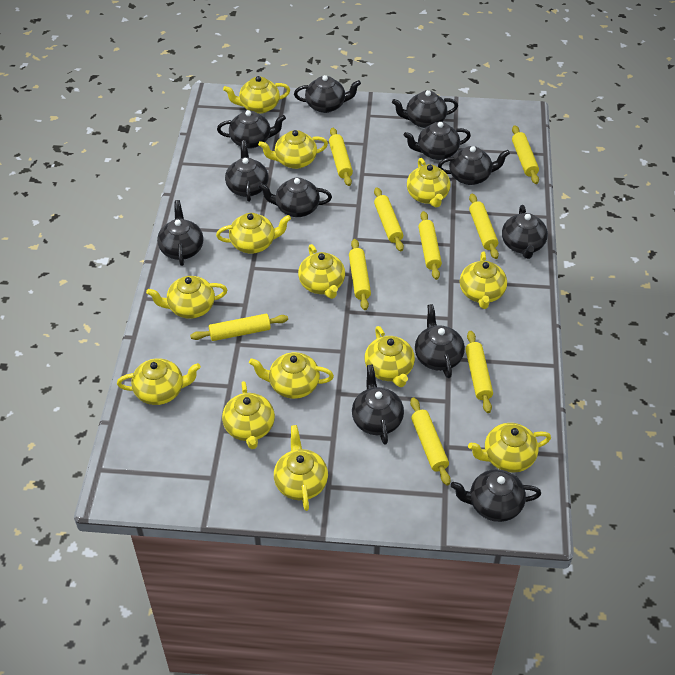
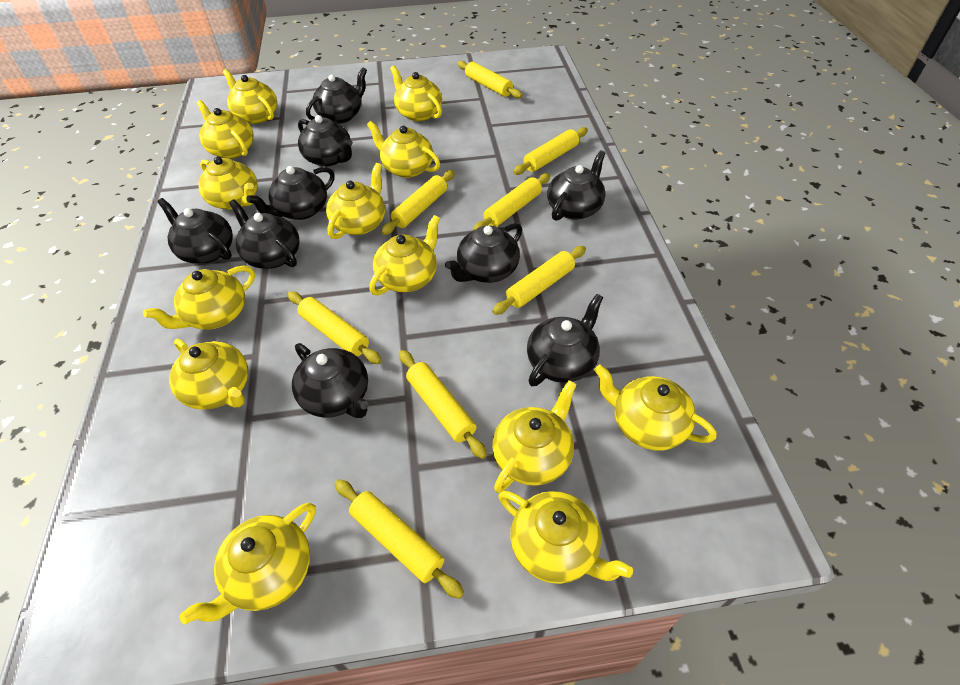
black teapot: 12 -> 9
yellow rolling pin: 9 -> 8

